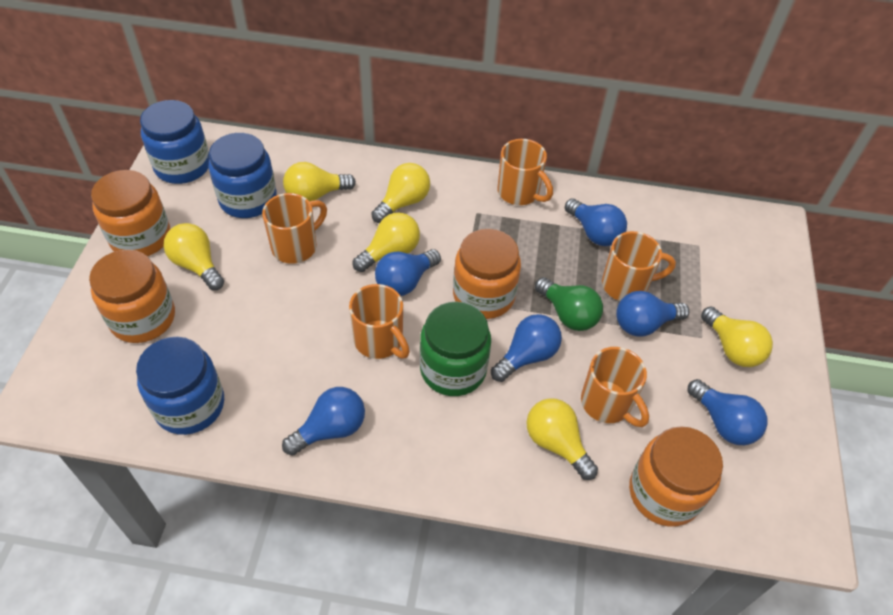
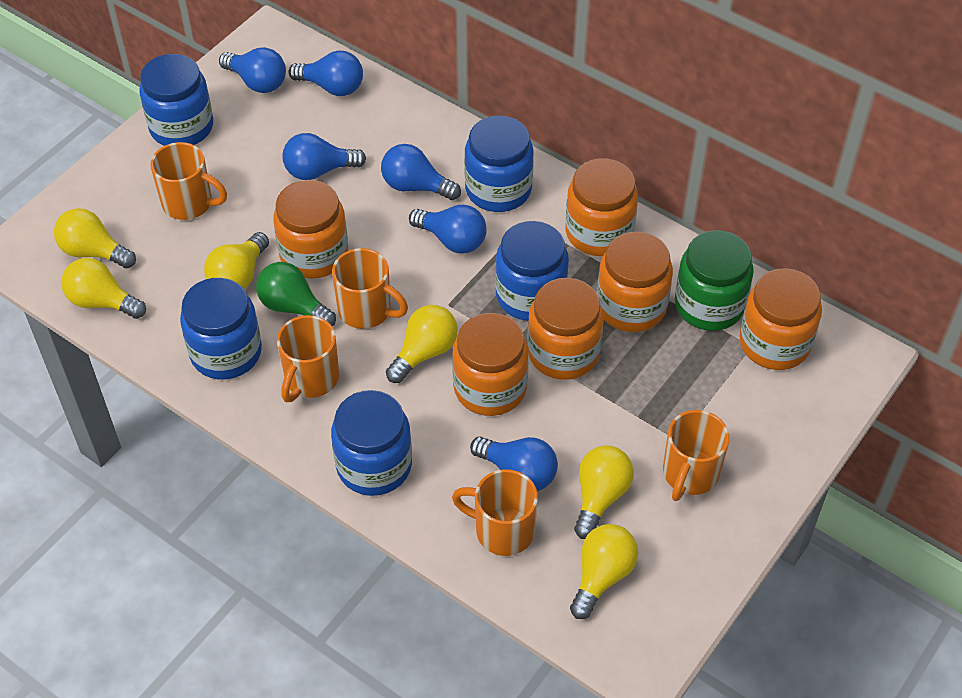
blue jar: 3 -> 5
orange jar: 4 -> 6

